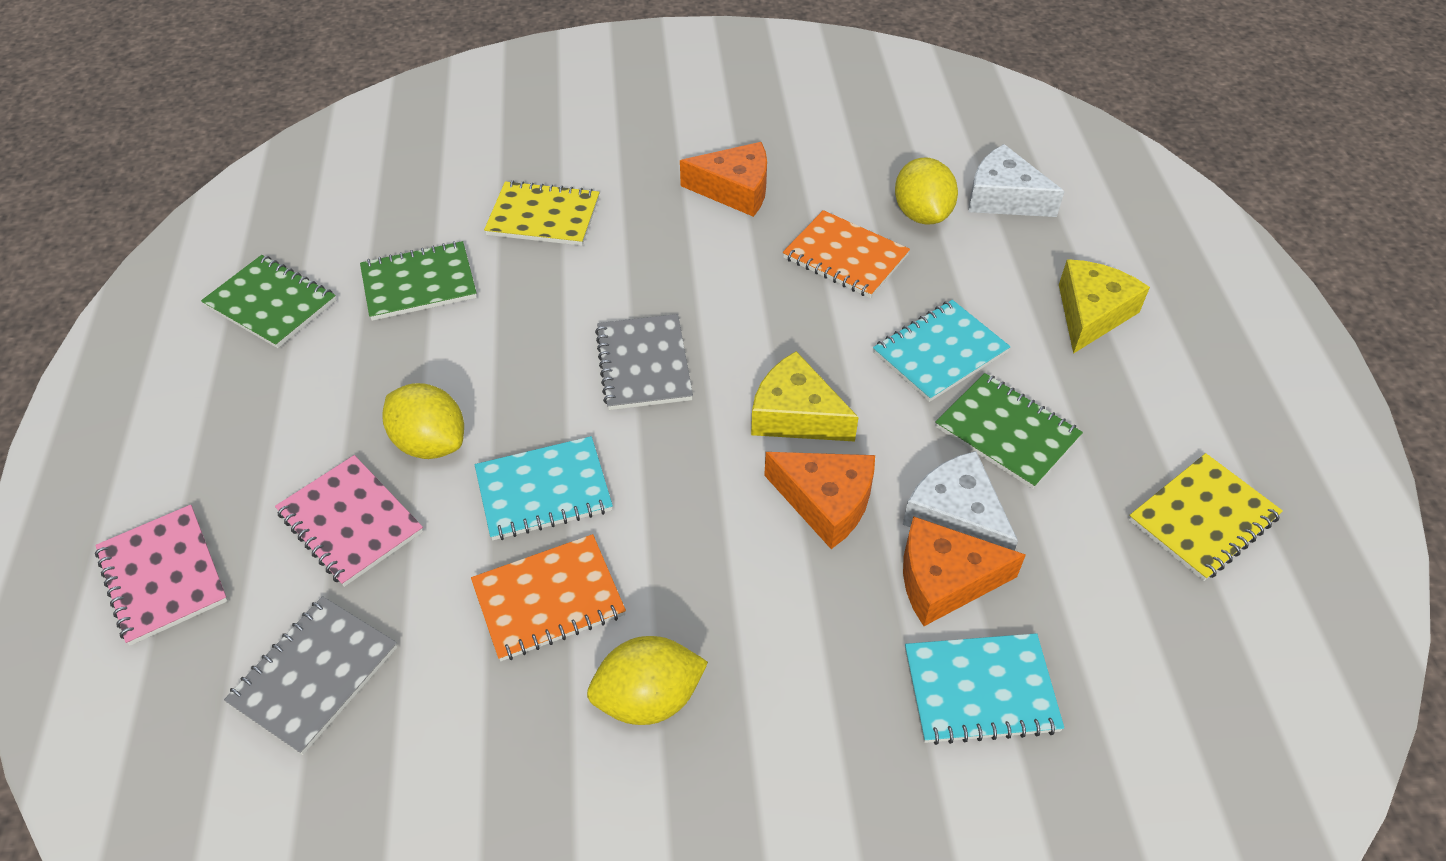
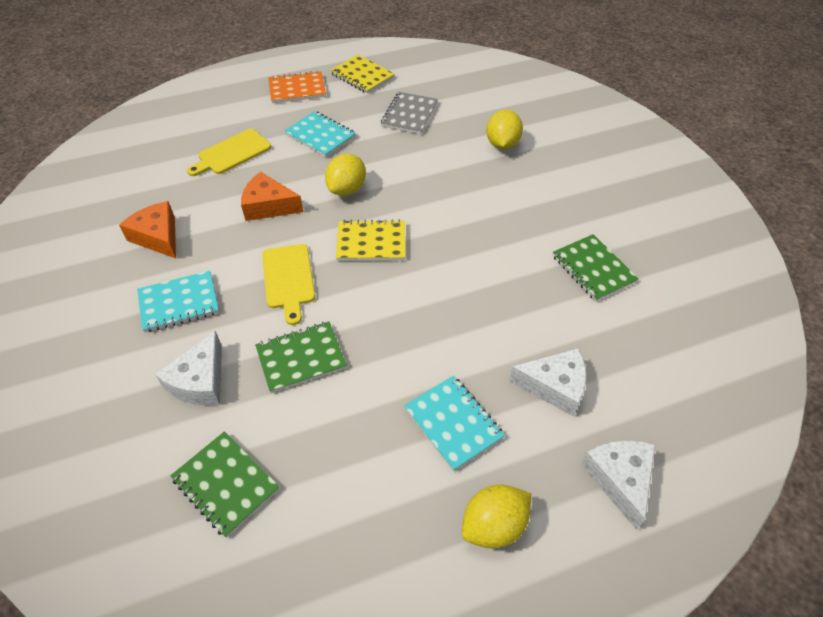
grey notebook: 2 -> 1
orange cheese: 3 -> 2
orange notebook: 2 -> 1
pink notebook: 2 -> 0
white cheese: 2 -> 3
yellow cheese: 2 -> 0
yellow cutting board: 0 -> 2

